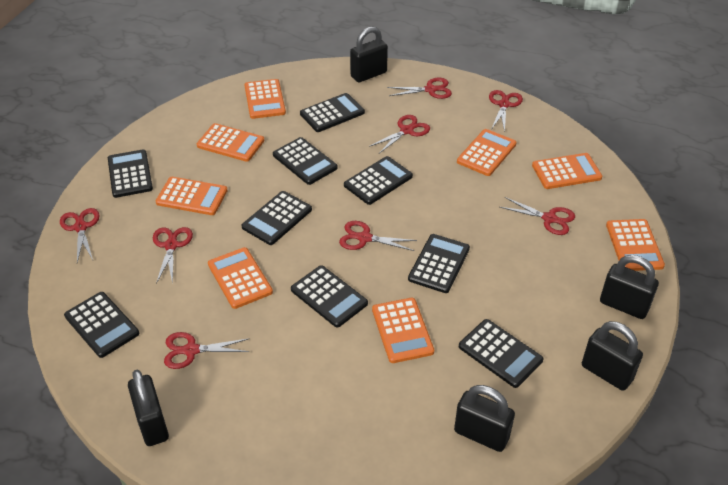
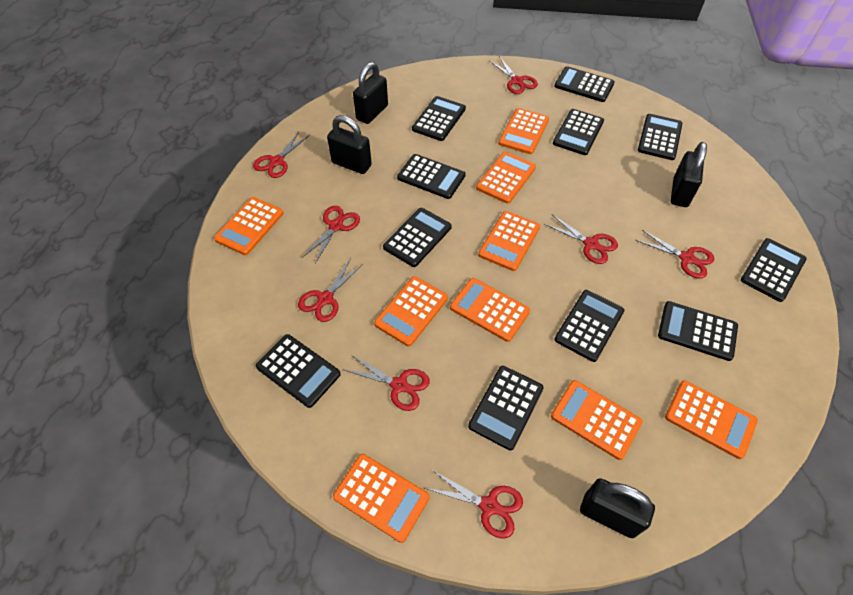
black calculator: 9 -> 11
black padlock: 5 -> 4
orange calculator: 8 -> 9

